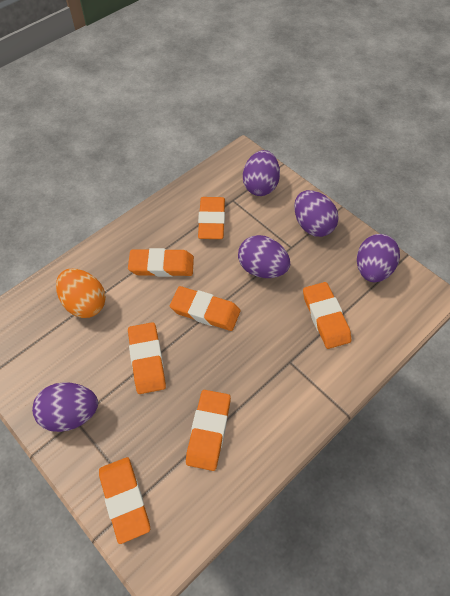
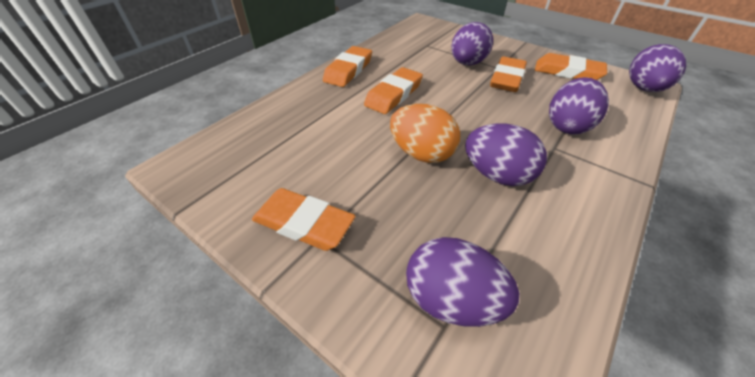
orange eraser: 7 -> 5

